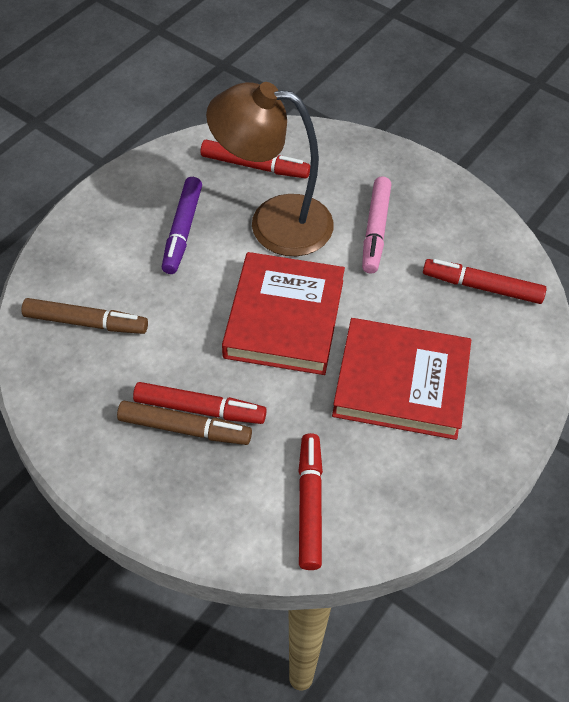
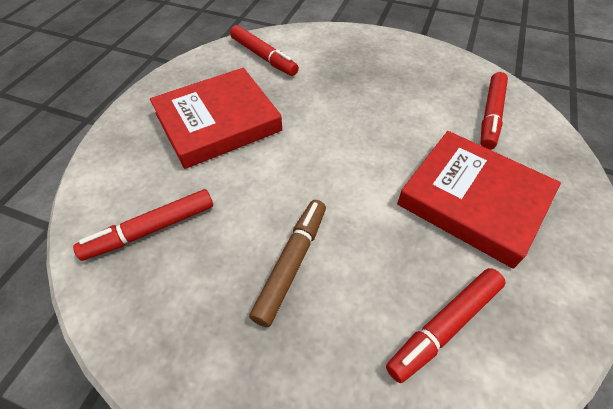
brown lamp: 1 -> 0
brown marker: 2 -> 1
pink marker: 1 -> 0
purple marker: 1 -> 0

